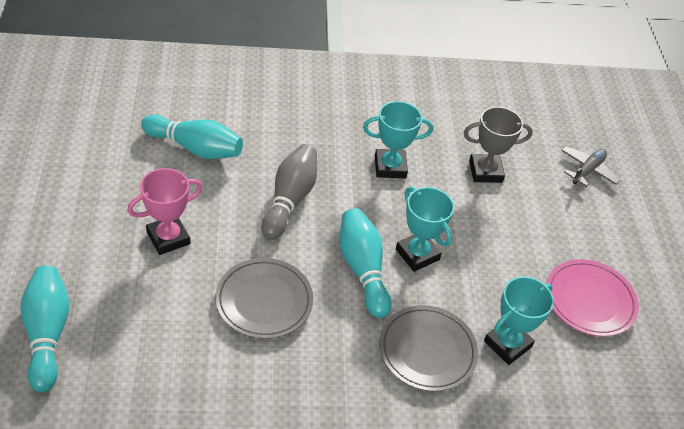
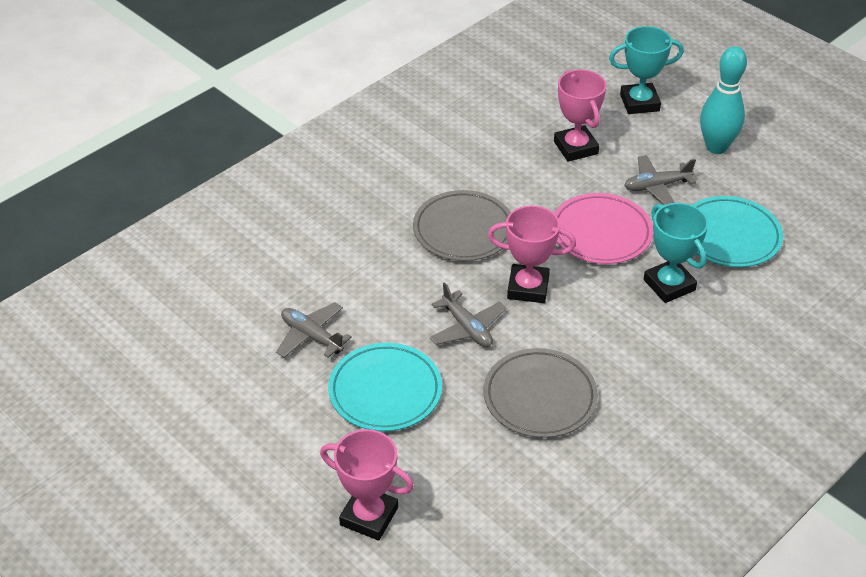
grey bowling pin: 1 -> 0
grey plane: 1 -> 3
grey trophy: 1 -> 0
pink trophy: 1 -> 3
turquoise bowling pin: 3 -> 1
turquoise plate: 0 -> 2
turquoise trophy: 3 -> 2

